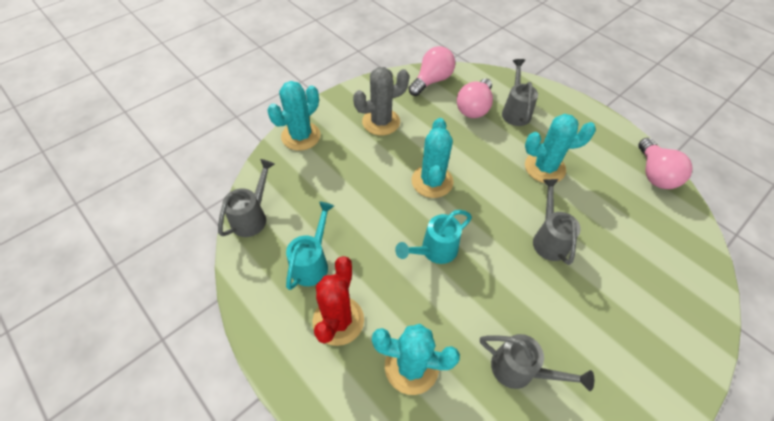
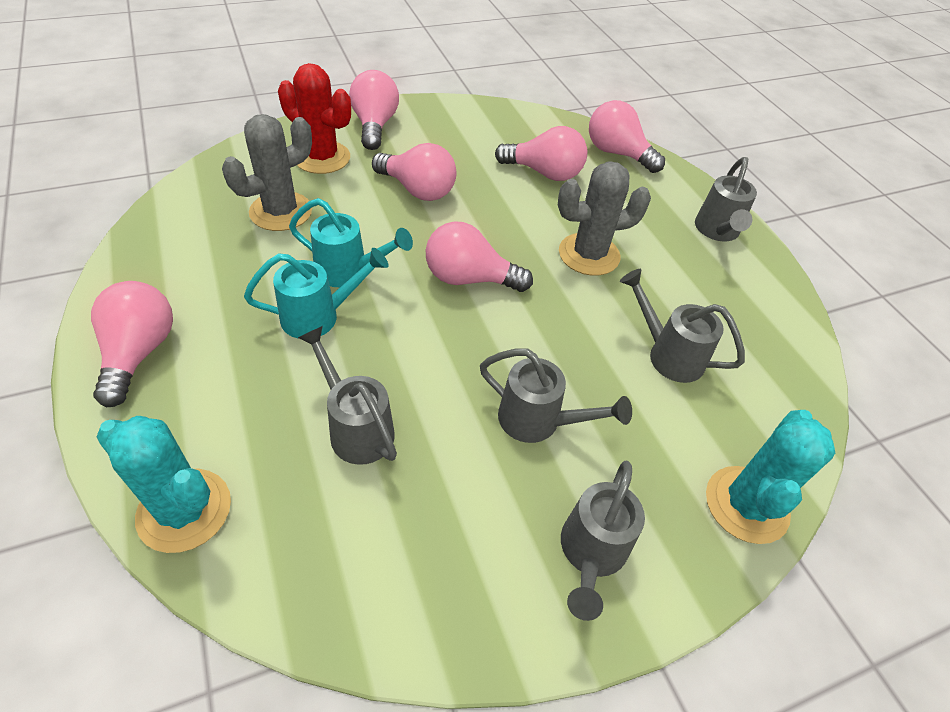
grey cactus: 1 -> 2
grey watering can: 4 -> 5
pink light bulb: 3 -> 6
turquoise cactus: 4 -> 2

